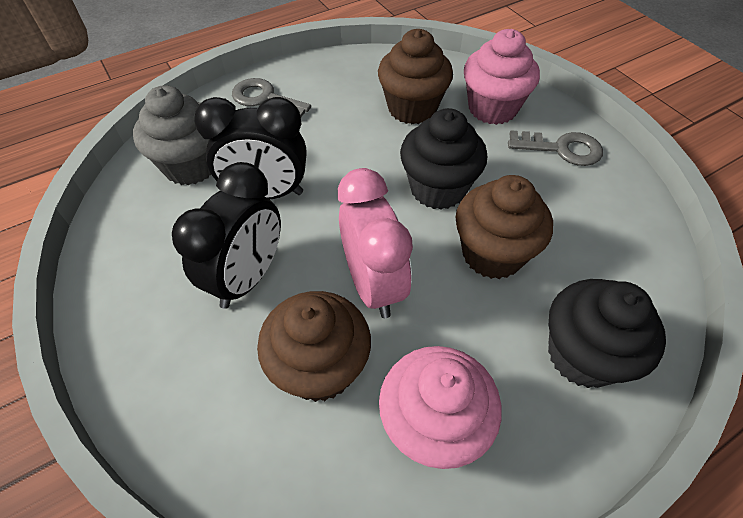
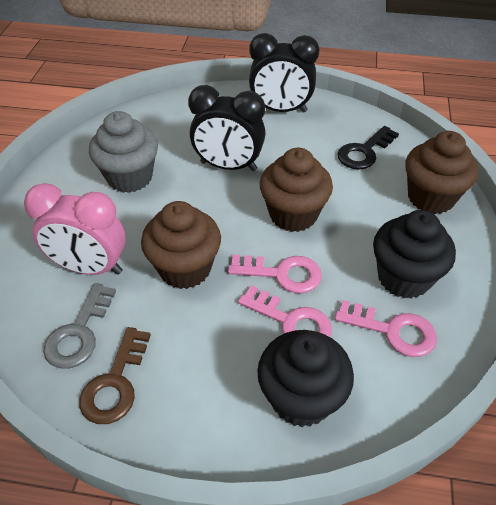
black key: 0 -> 1
brown key: 0 -> 1
grey key: 2 -> 1
pink cupcake: 2 -> 0
pink key: 0 -> 3

